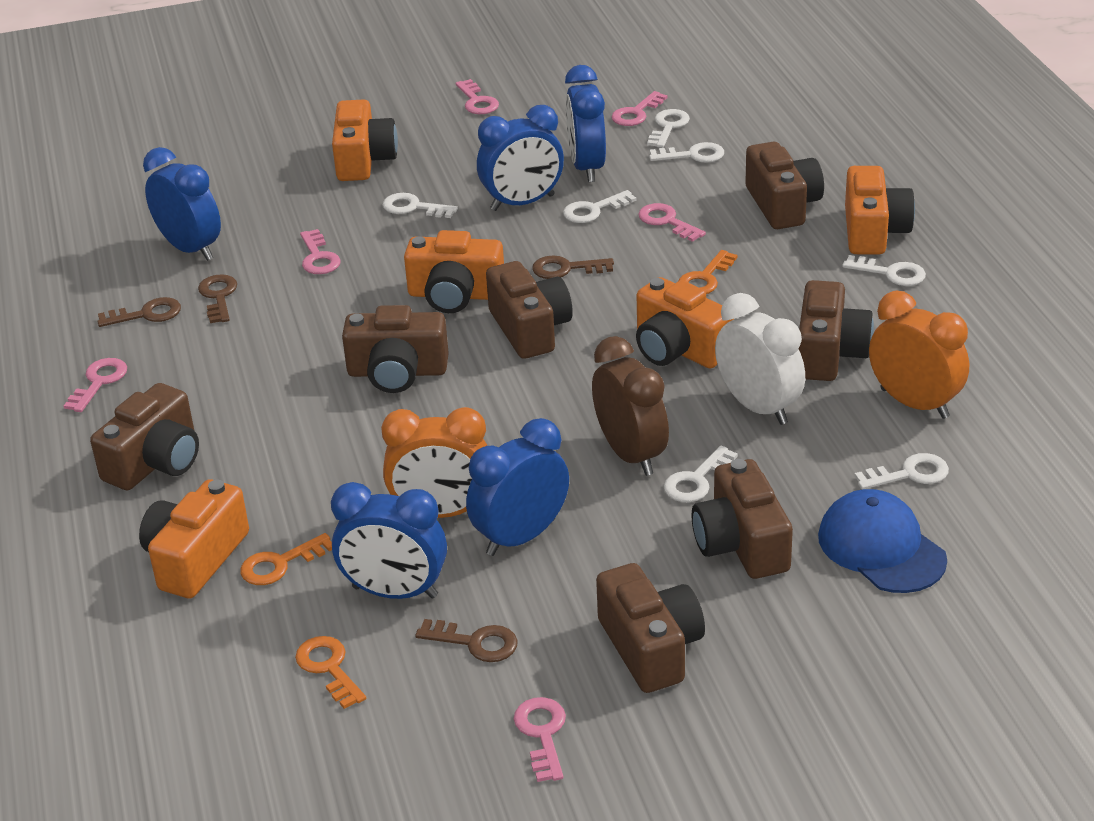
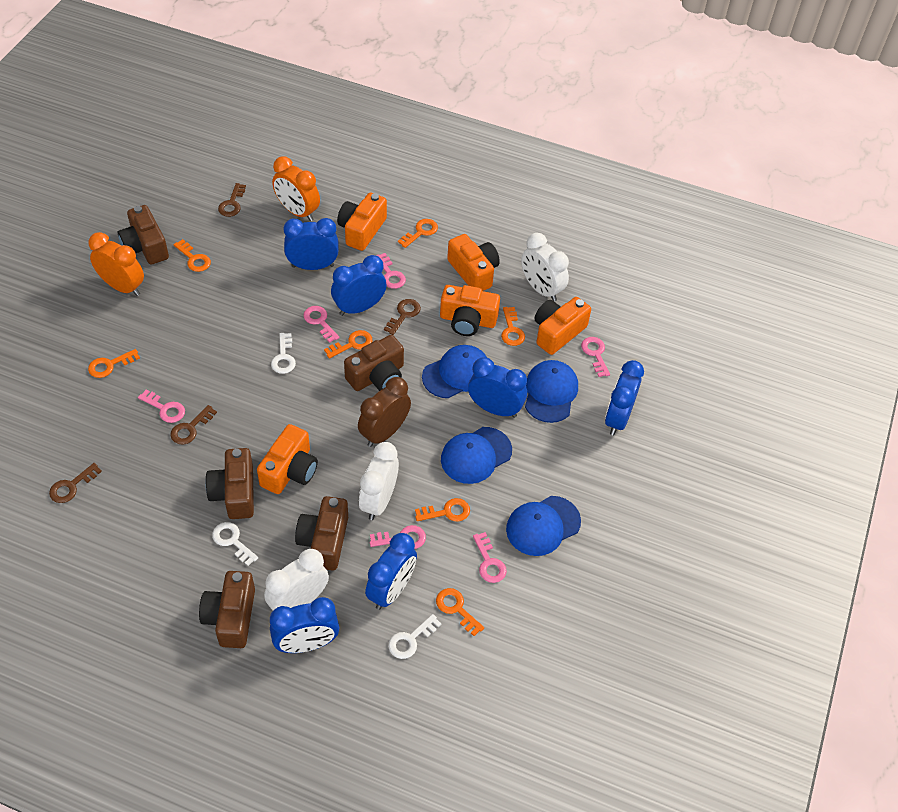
blue cap: 1 -> 4
blue clock: 5 -> 6
brown camera: 7 -> 5
orange key: 3 -> 7
white clock: 1 -> 3
white key: 7 -> 3

